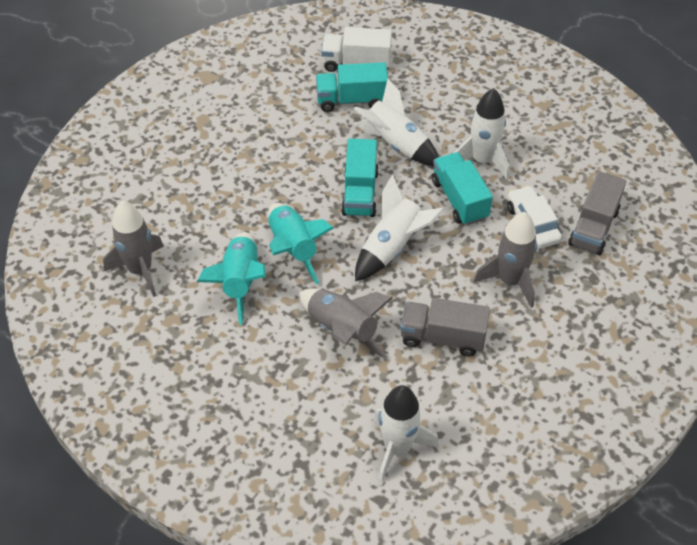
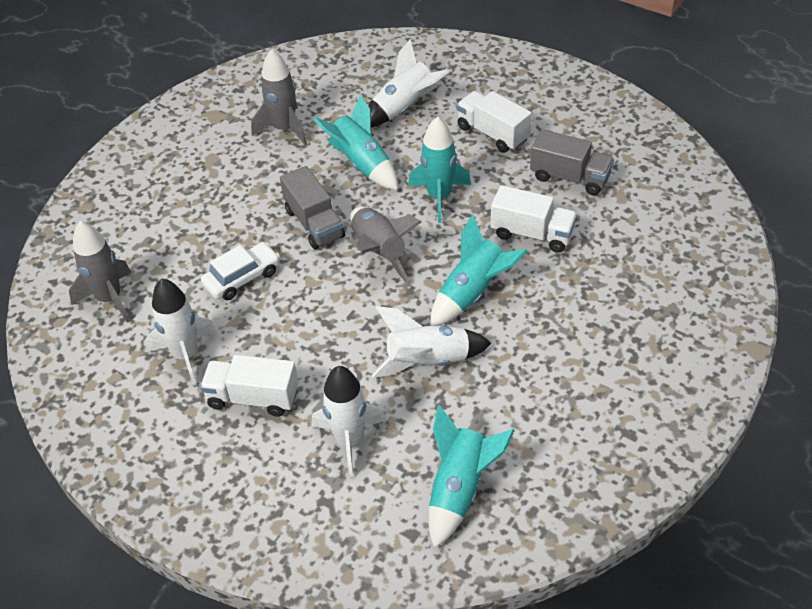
turquoise rocket: 2 -> 4
turquoise truck: 3 -> 0
white truck: 1 -> 3

